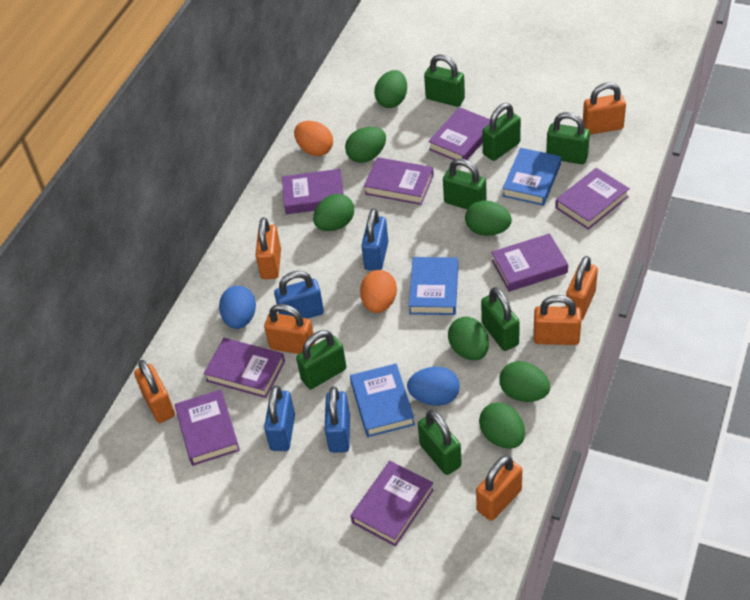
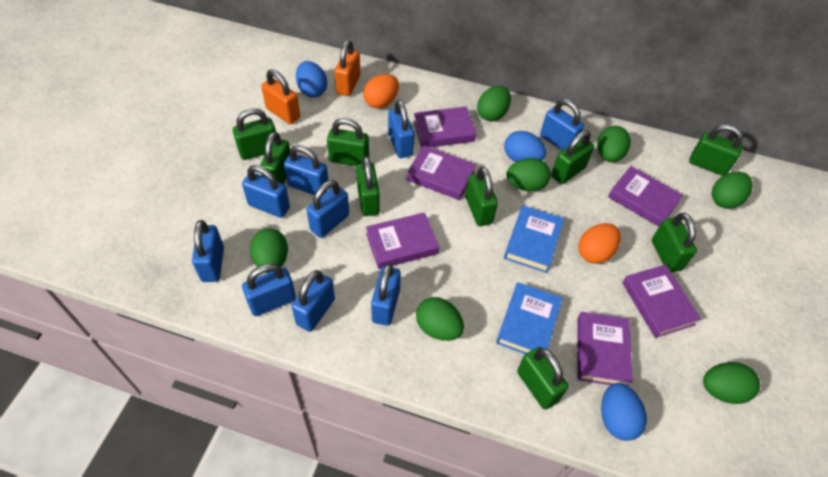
blue book: 3 -> 2
blue egg: 2 -> 3
blue padlock: 4 -> 9
green padlock: 7 -> 9
orange padlock: 7 -> 2
purple book: 8 -> 6

